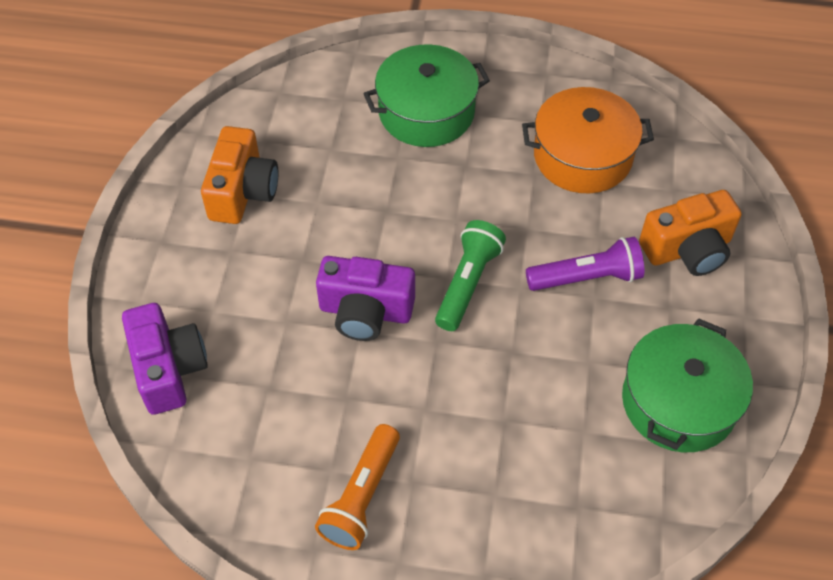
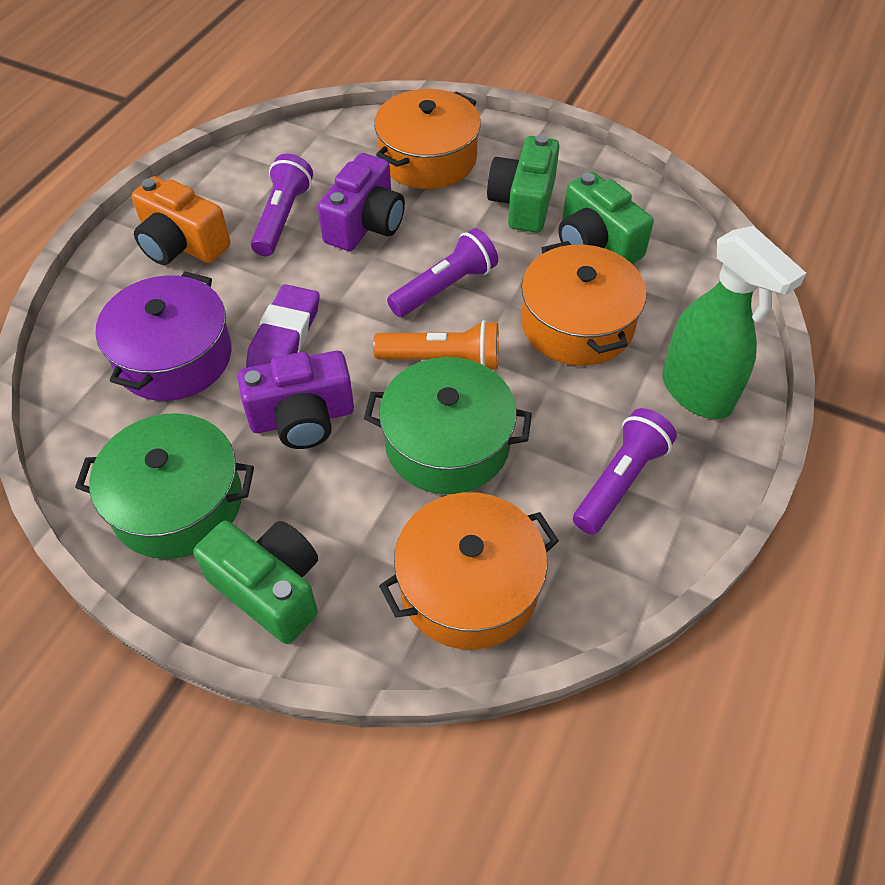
green camera: 0 -> 3
green flashlight: 1 -> 0
green spray bottle: 0 -> 1
orange camera: 2 -> 1
orange pot: 1 -> 3
purple eraser: 0 -> 1
purple flashlight: 1 -> 3
purple pot: 0 -> 1

